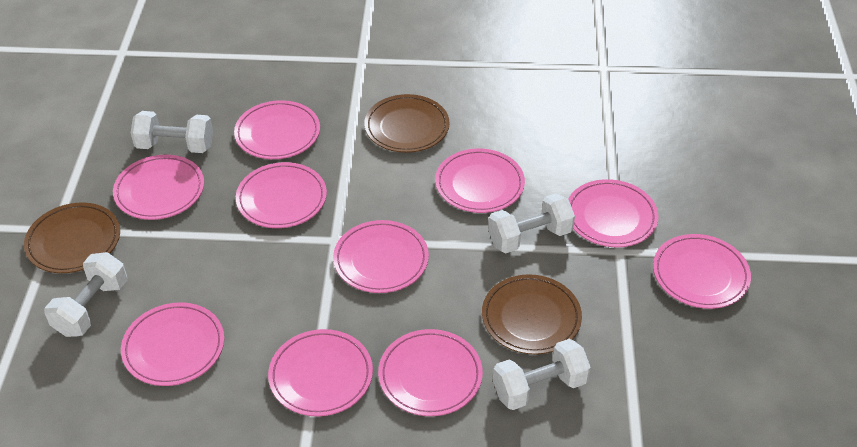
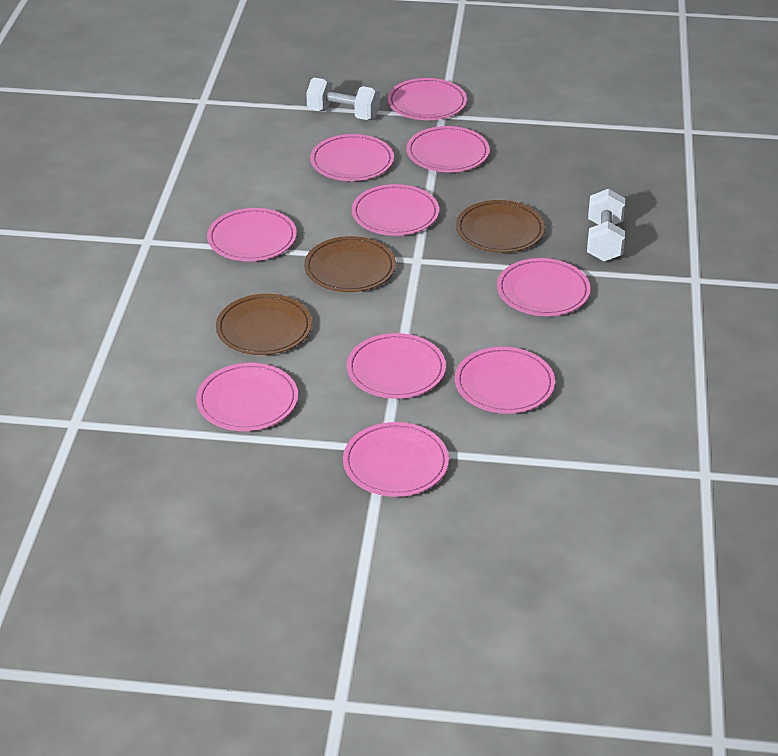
white dumbbell: 4 -> 2

